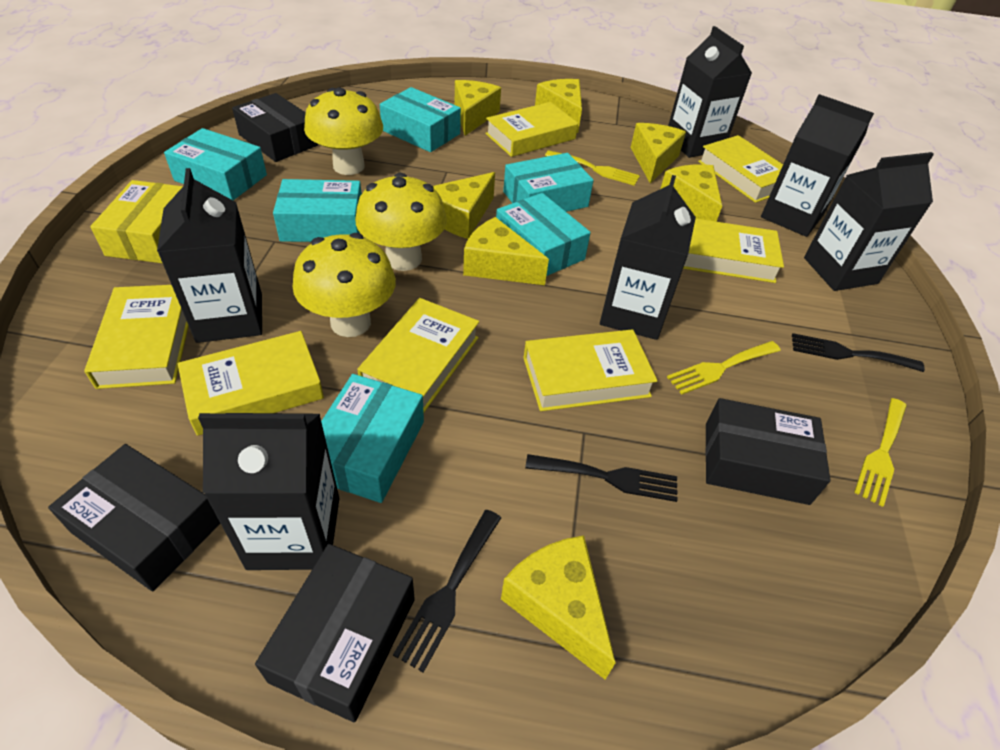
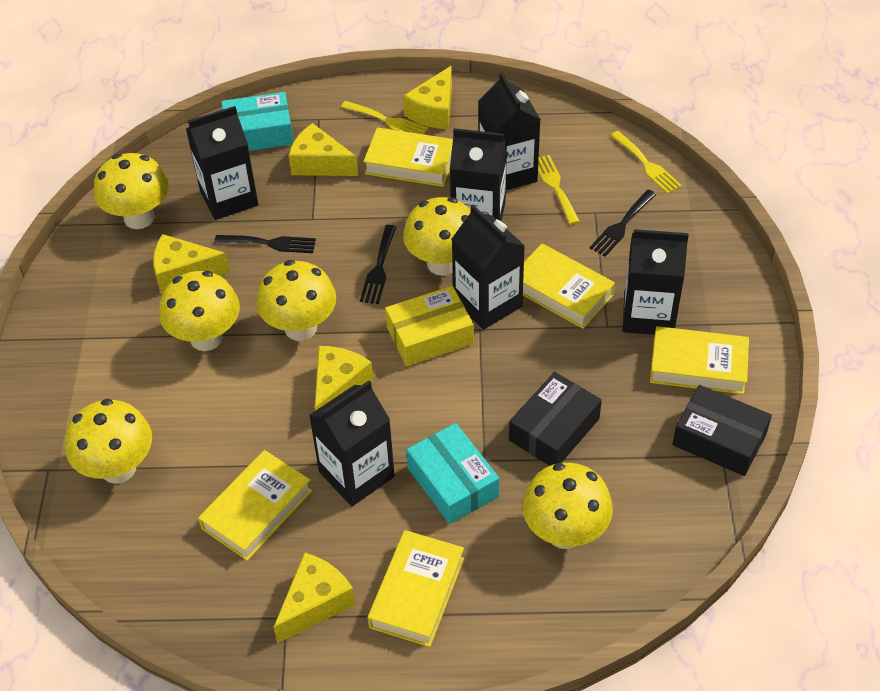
black box: 4 -> 2
turquoise box: 6 -> 2
yellow book: 7 -> 5
yellow cheese: 7 -> 5
yellow mushroom: 3 -> 6

